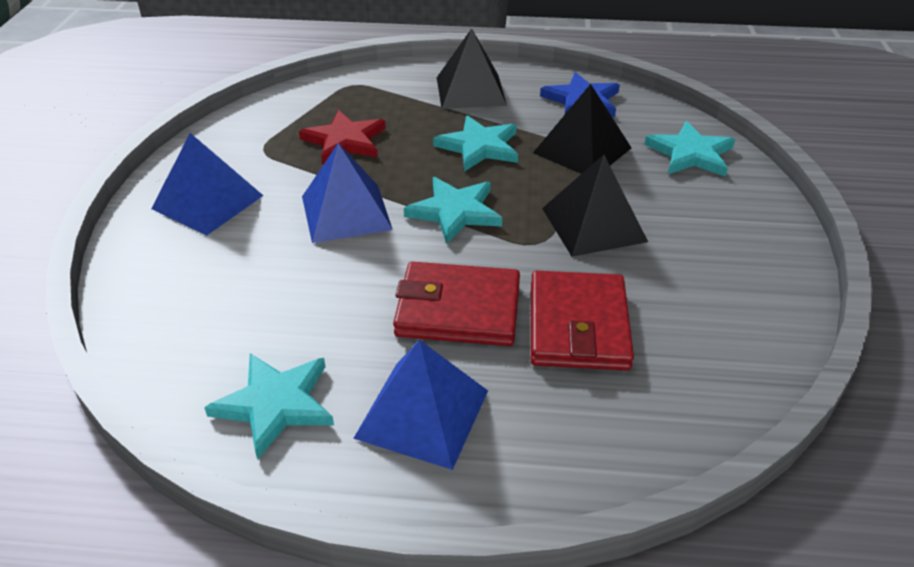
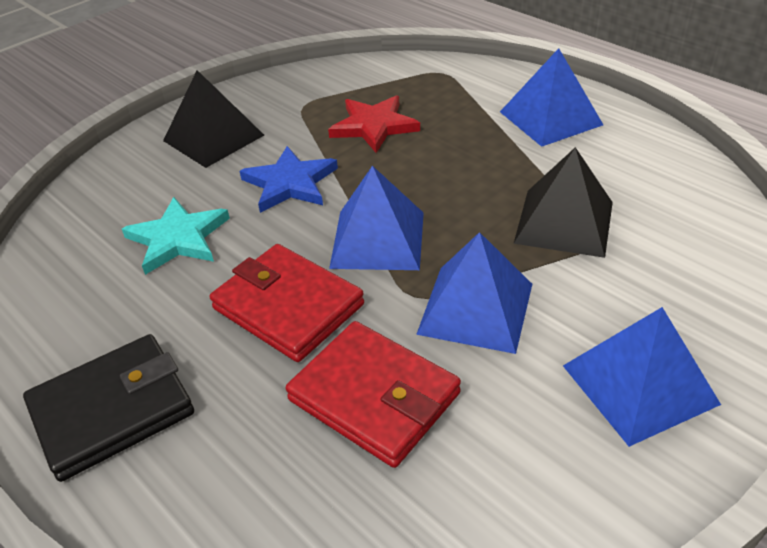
black pyramid: 3 -> 2
black wallet: 0 -> 1
blue pyramid: 3 -> 4
turquoise star: 4 -> 1

